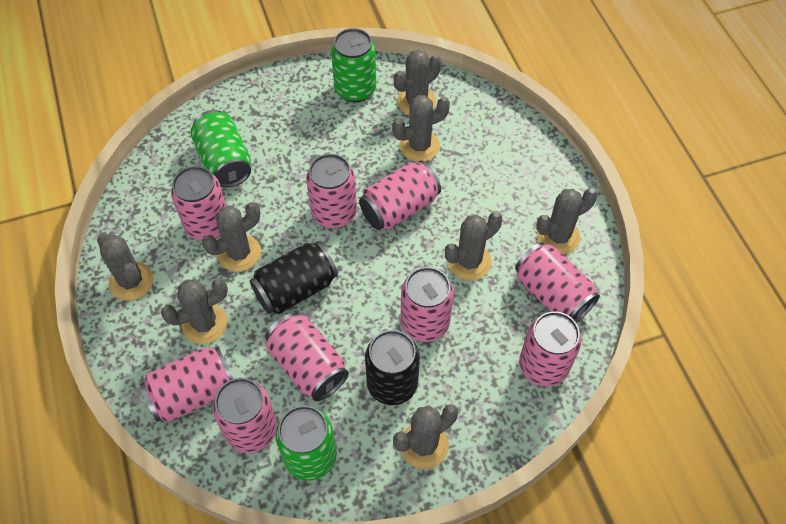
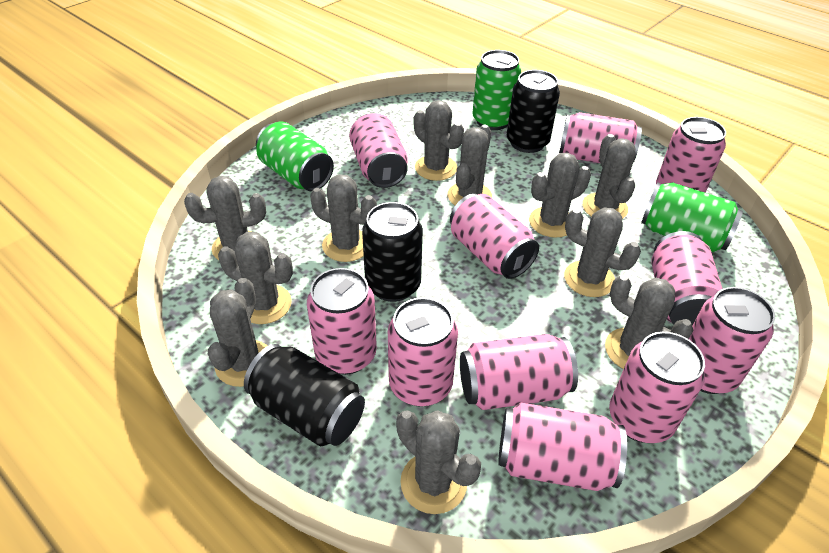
black can: 2 -> 3
grey cactus: 8 -> 11
pink can: 9 -> 11

